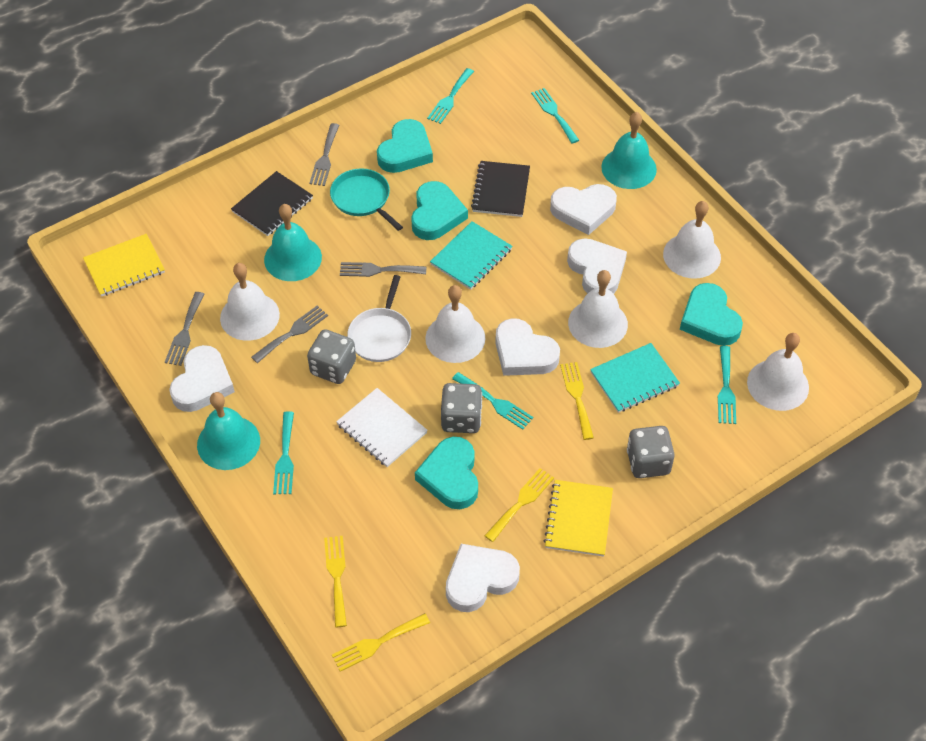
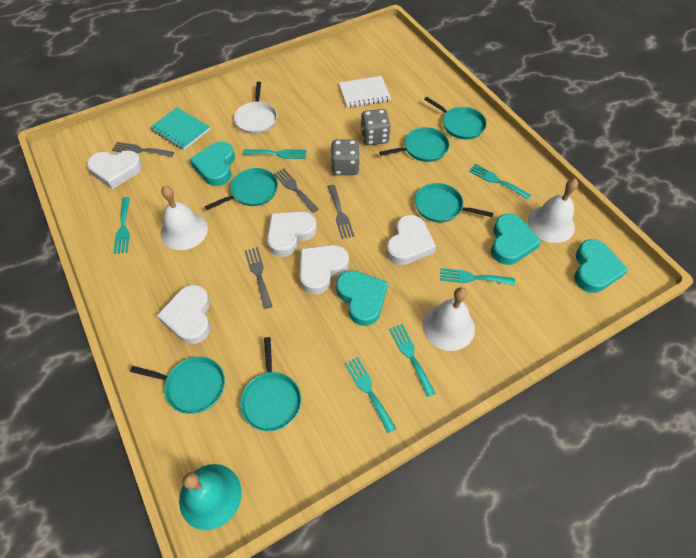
black notebook: 2 -> 0
grey dice: 3 -> 2
turquoise bell: 3 -> 1
turquoise fork: 5 -> 6
turquoise notebook: 2 -> 1
turquoise pan: 1 -> 6
white bell: 5 -> 3
yellow fork: 4 -> 0
yellow notebook: 2 -> 0

